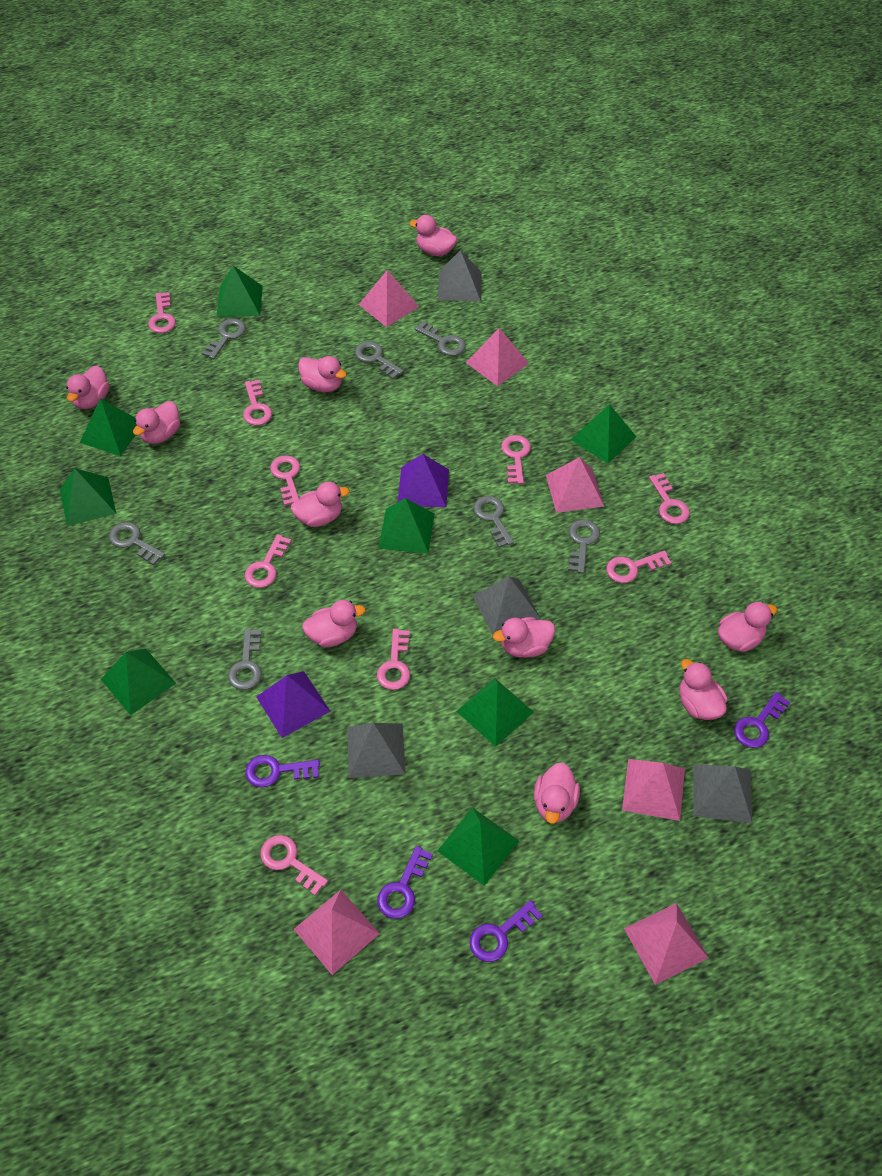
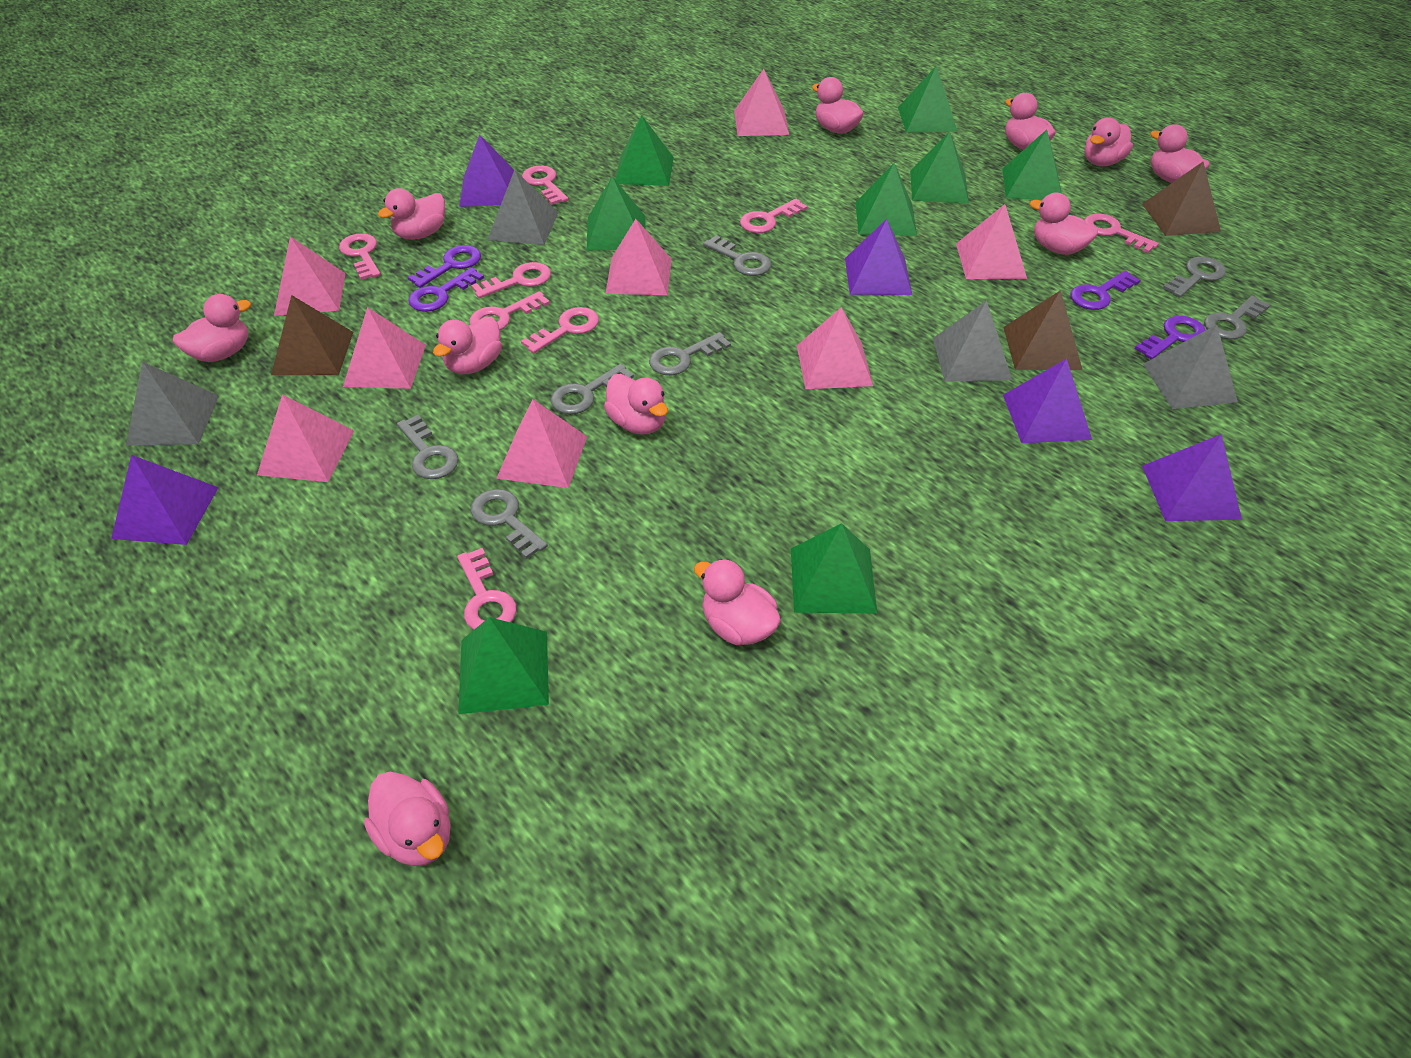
brown pyramid: 0 -> 3
pink duck: 10 -> 11
pink key: 9 -> 8
pink pyramid: 6 -> 8
purple pyramid: 2 -> 5

